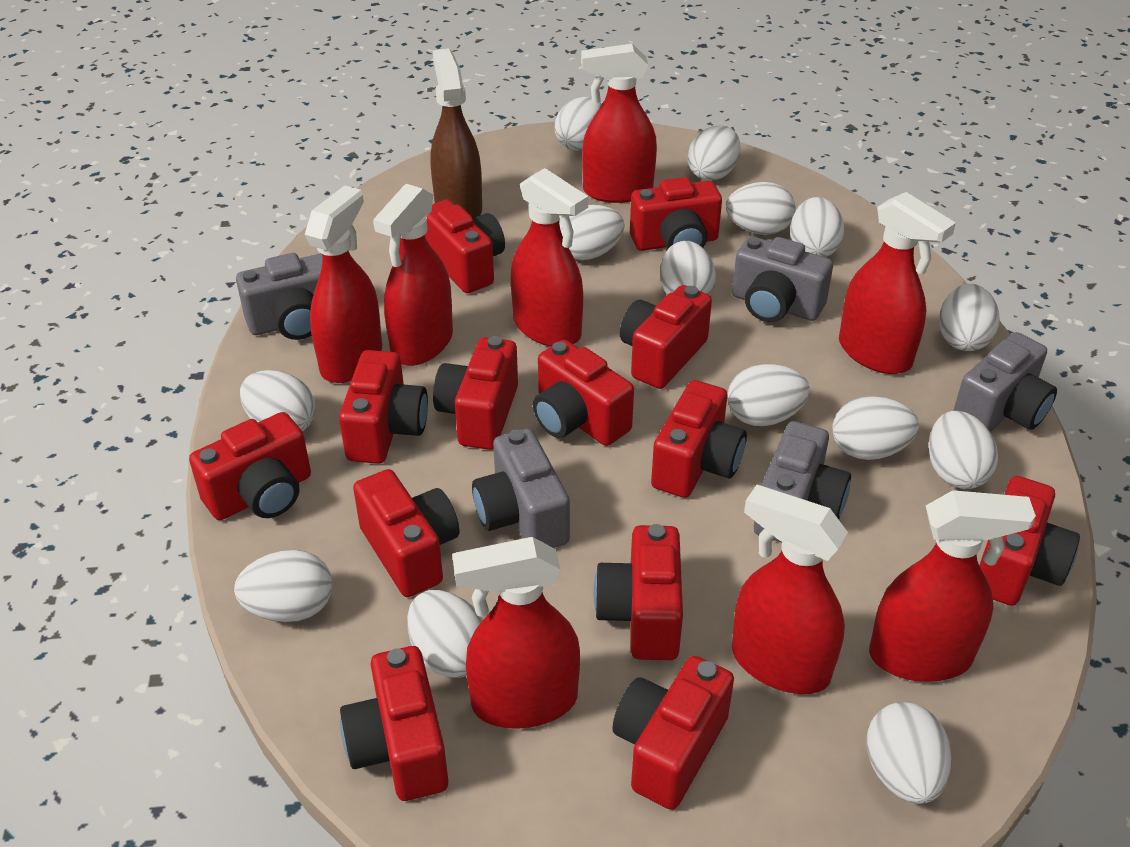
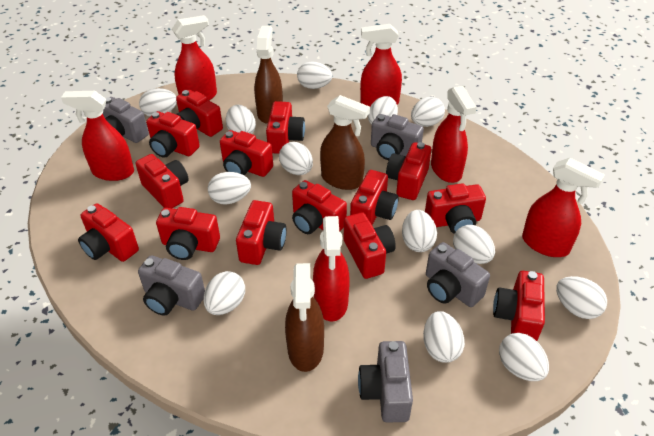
brown spray bottle: 1 -> 3
red camera: 13 -> 14
red spray bottle: 8 -> 6
white egg: 14 -> 13

